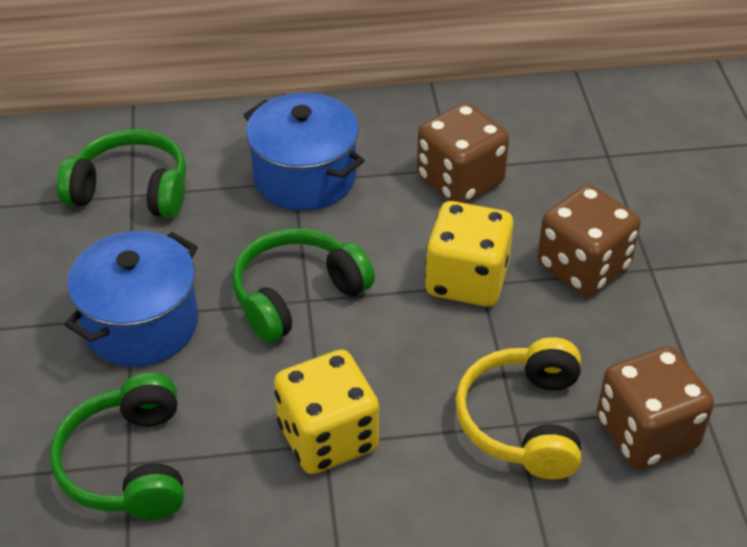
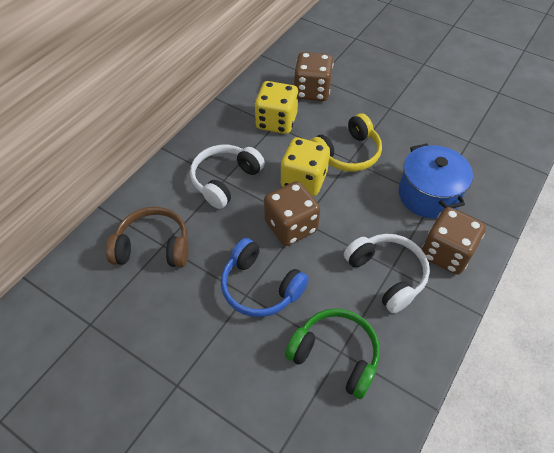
blue headphones: 0 -> 1
blue pot: 2 -> 1
brown headphones: 0 -> 1
green headphones: 3 -> 1
white headphones: 0 -> 2

